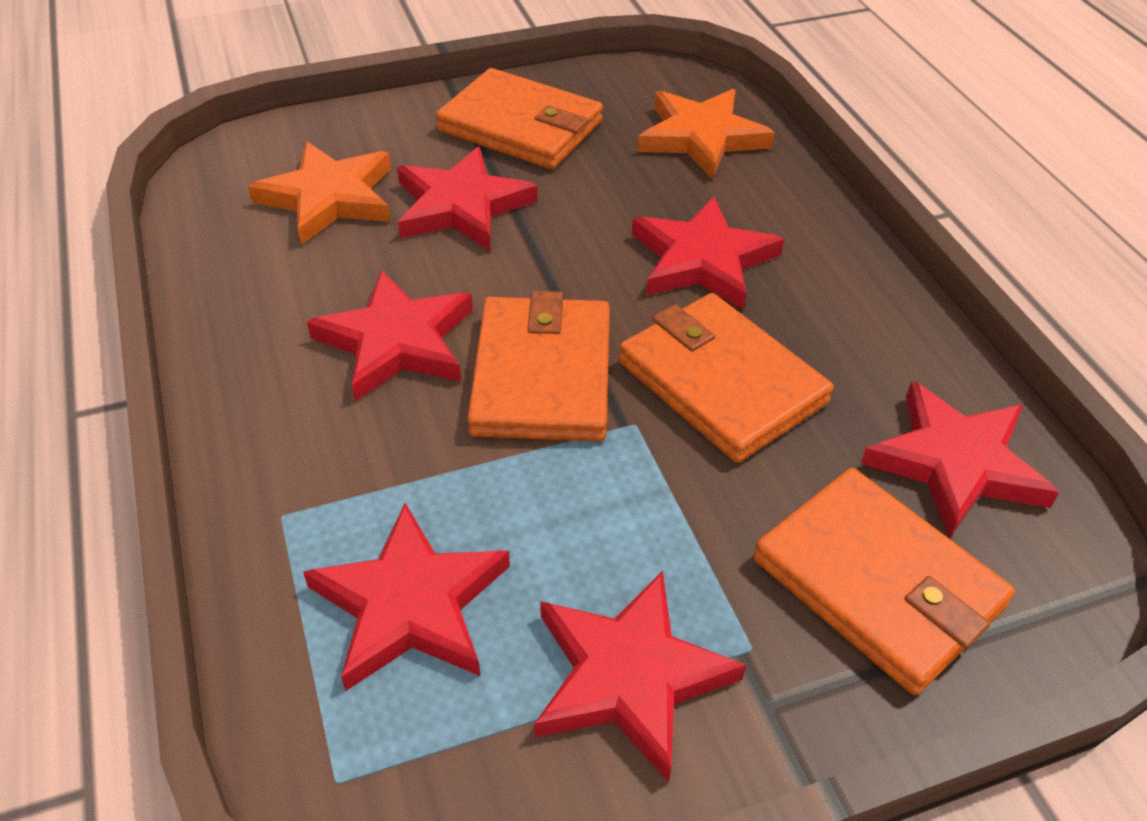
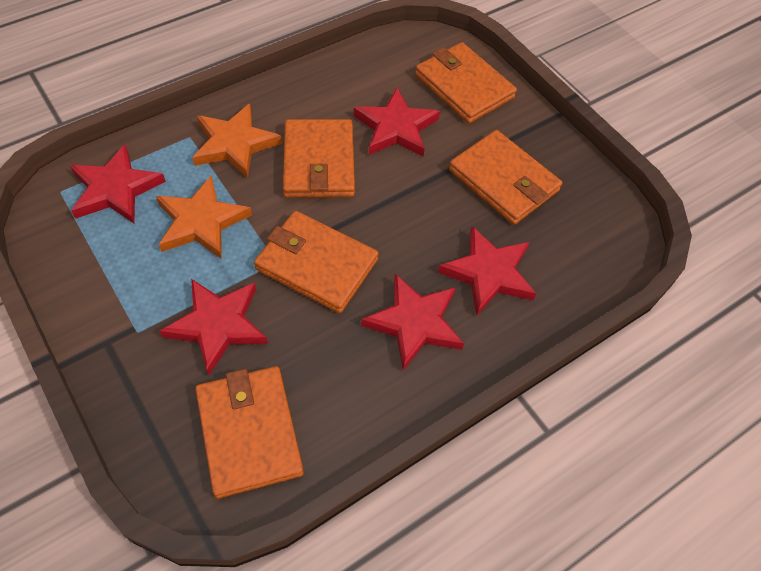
orange wallet: 4 -> 5
red star: 6 -> 5

